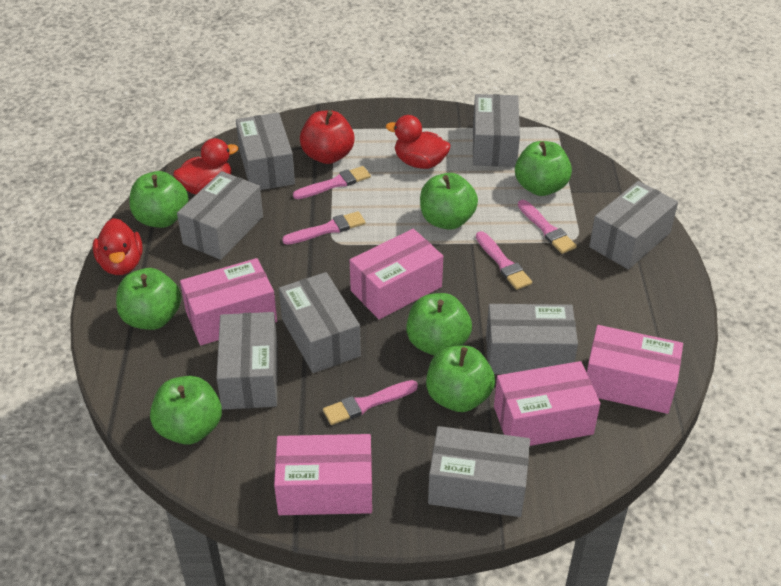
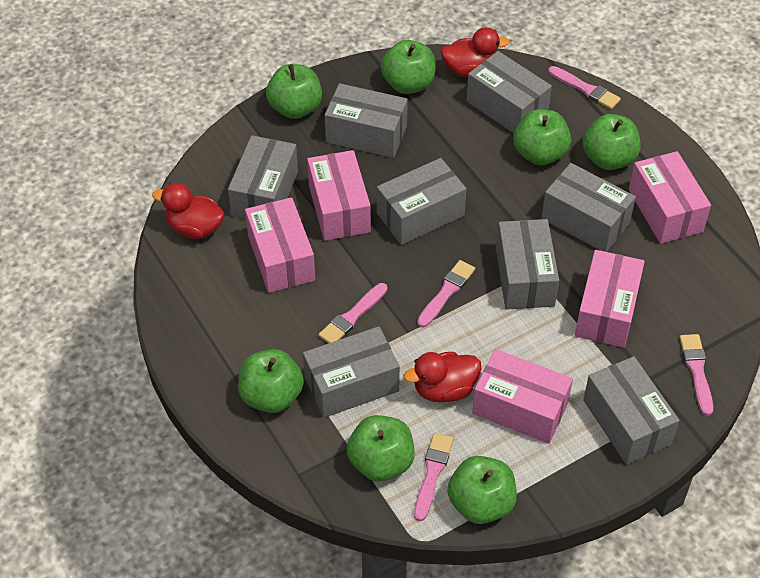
red apple: 1 -> 0

